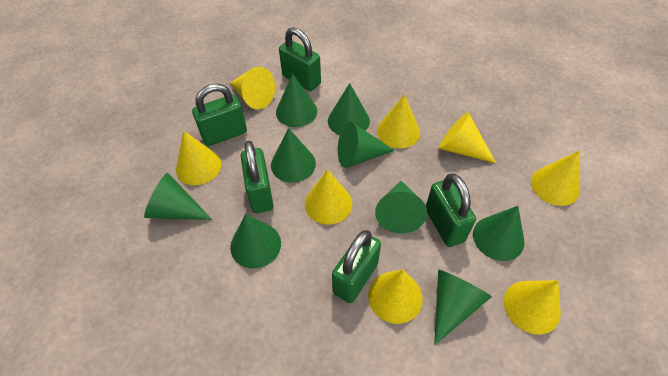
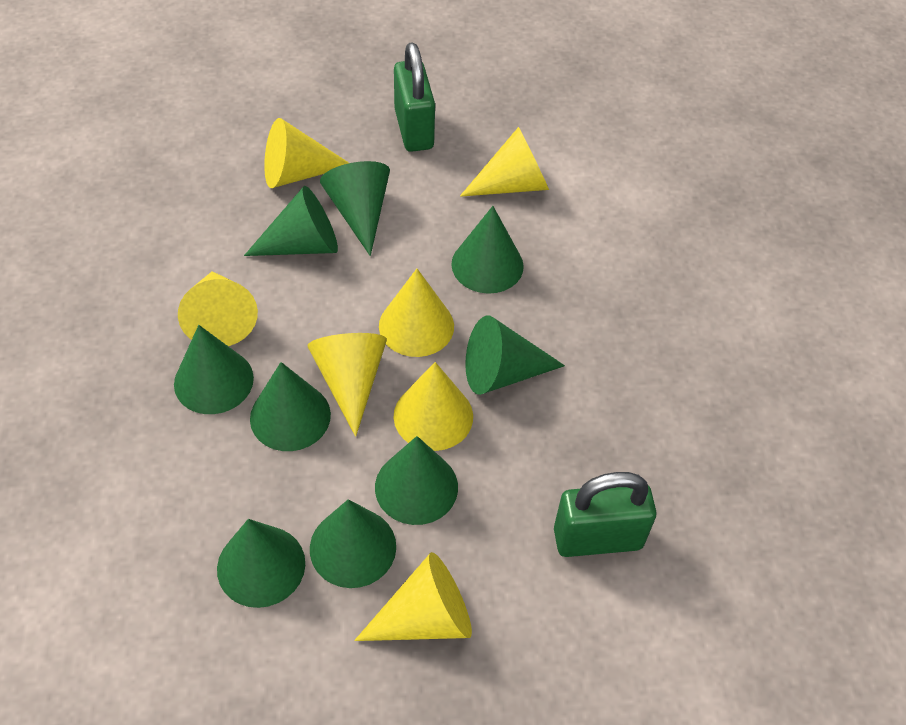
green padlock: 5 -> 2
yellow cone: 8 -> 7

